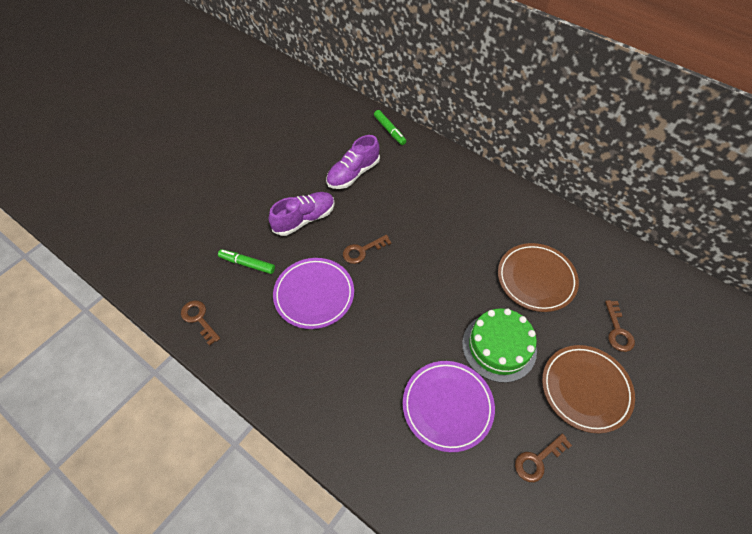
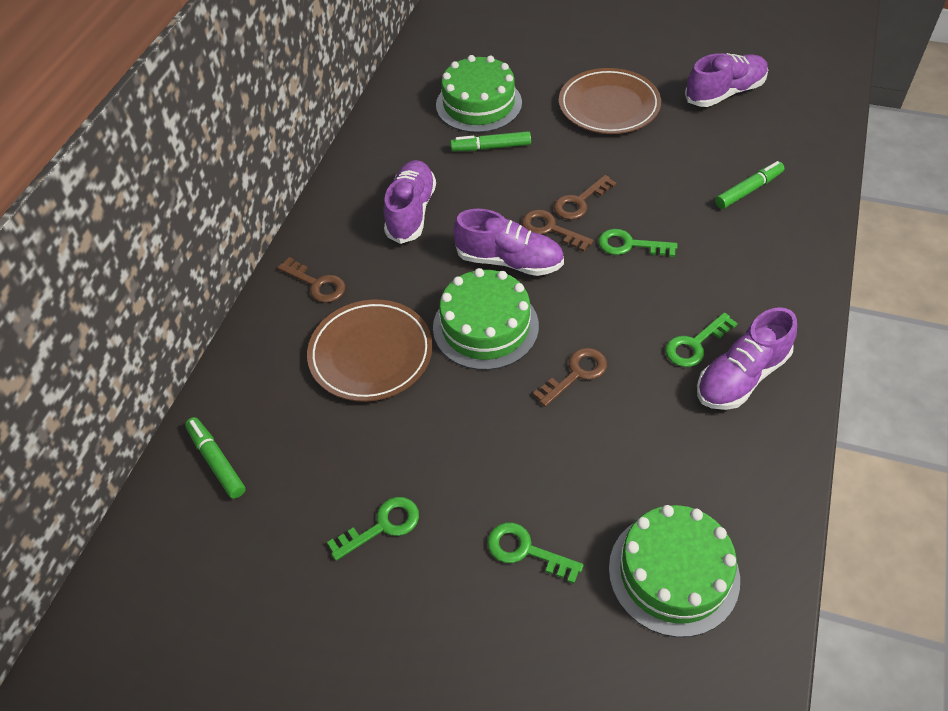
green cake: 1 -> 3
green key: 0 -> 4
green marker: 2 -> 3
purple plate: 2 -> 0
purple shoe: 2 -> 4

